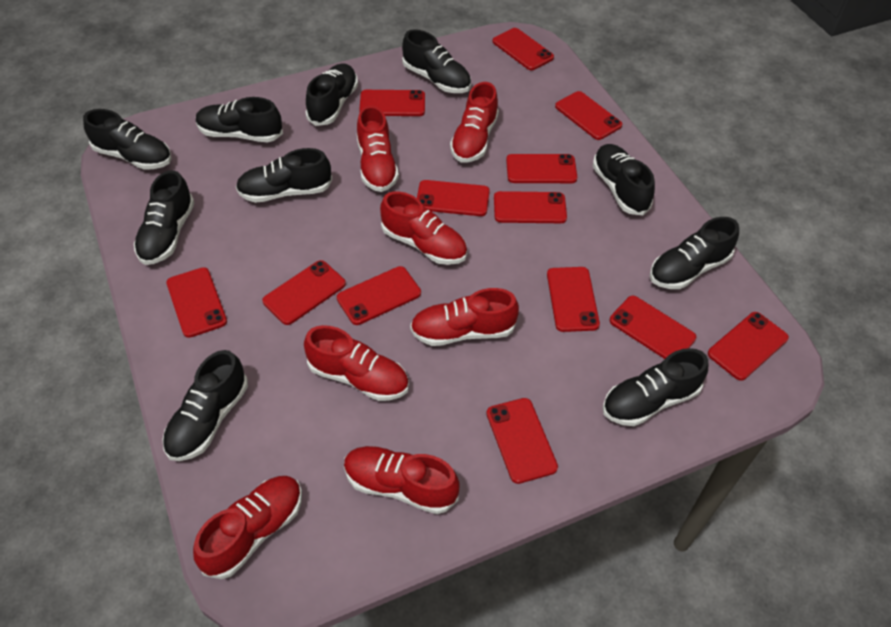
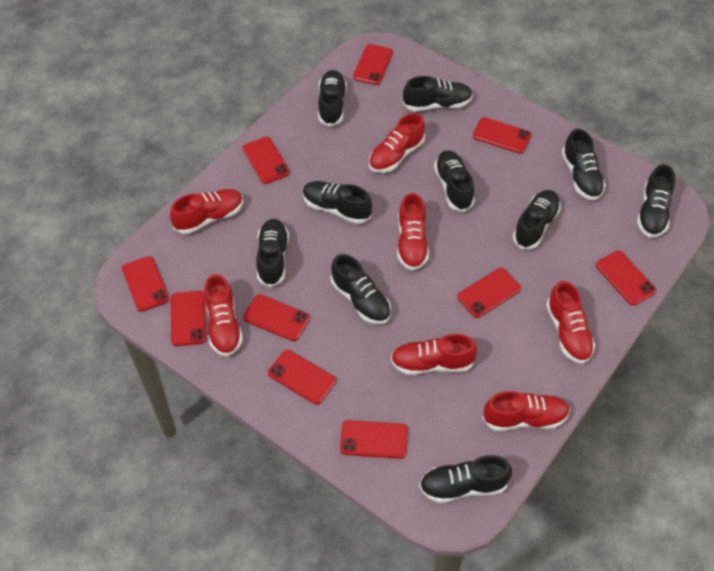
red phone: 13 -> 10

